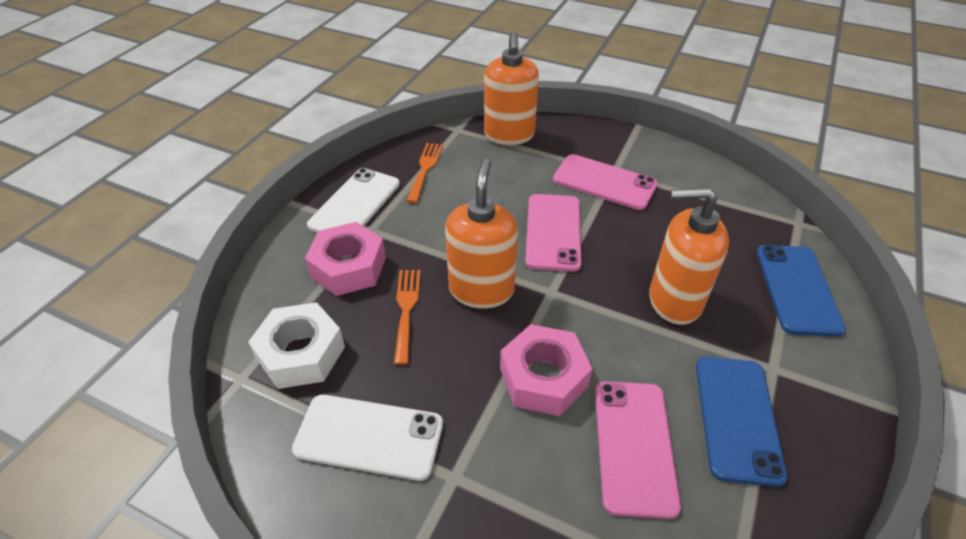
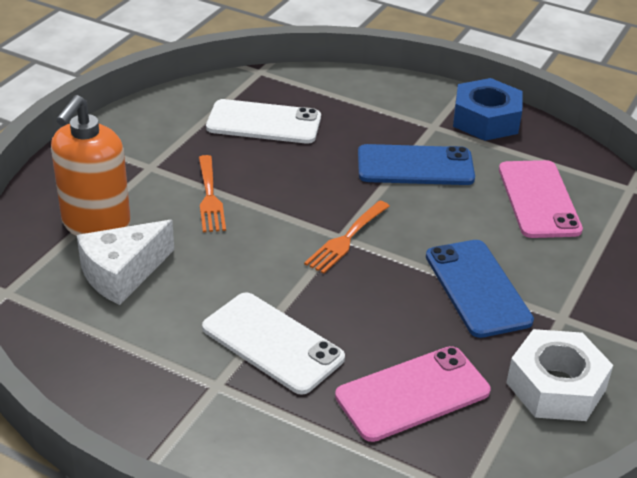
blue nut: 0 -> 1
orange soap dispenser: 3 -> 1
pink nut: 2 -> 0
pink phone: 3 -> 2
white cheese: 0 -> 1

